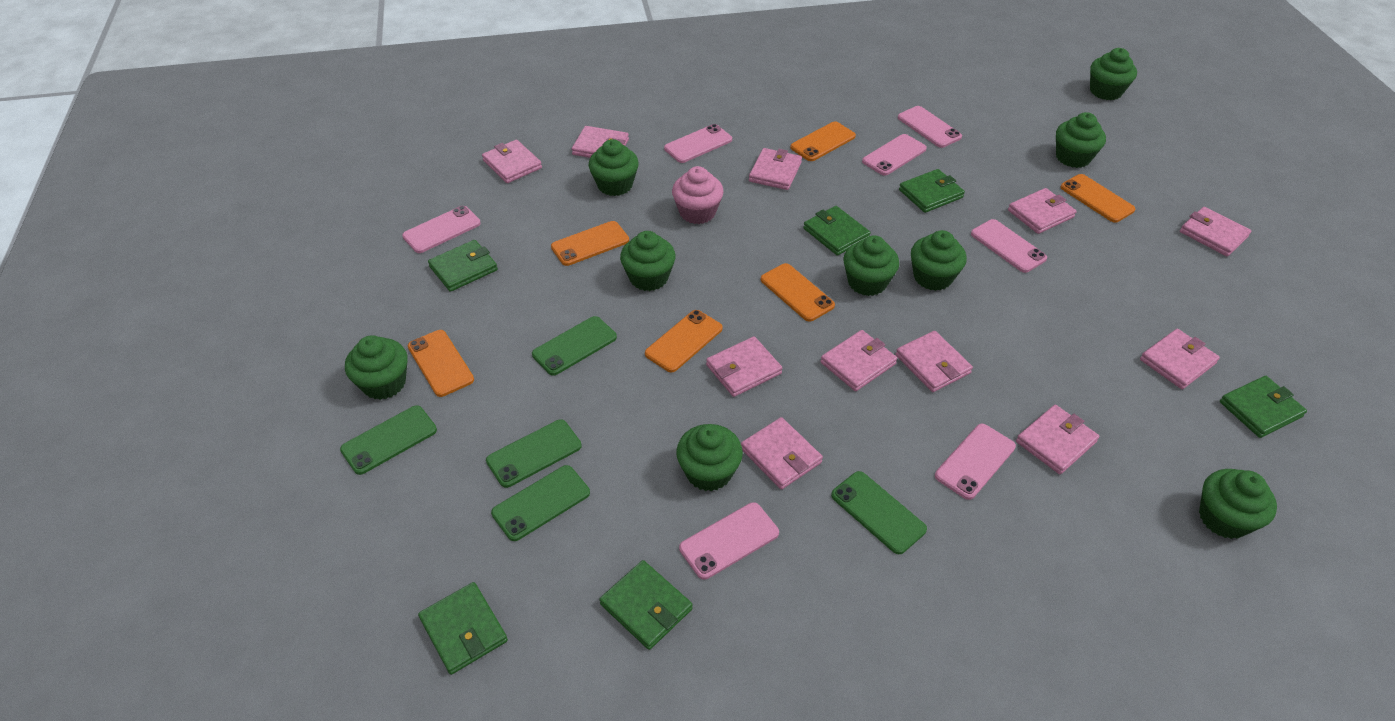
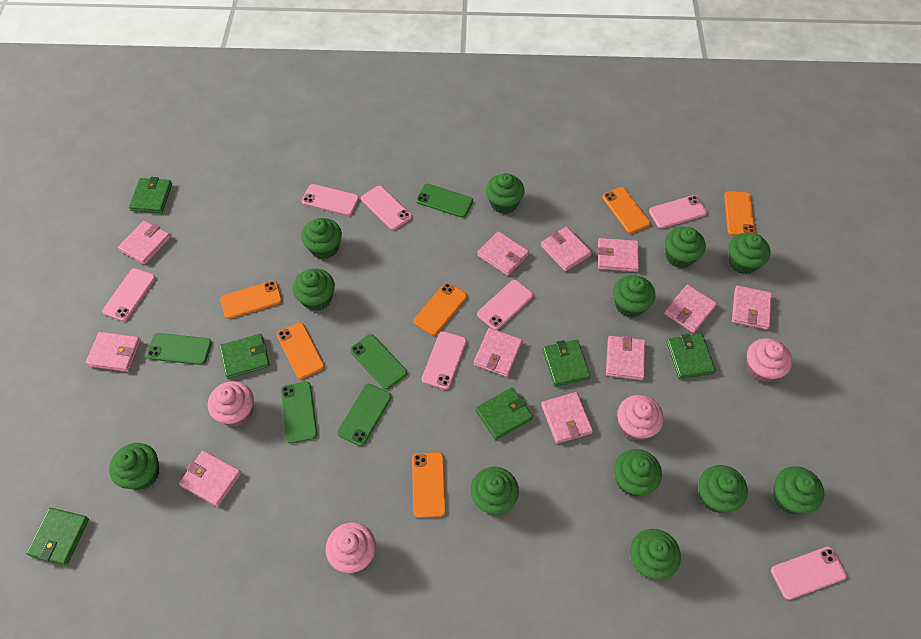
green cupcake: 9 -> 12
pink cupcake: 1 -> 4

